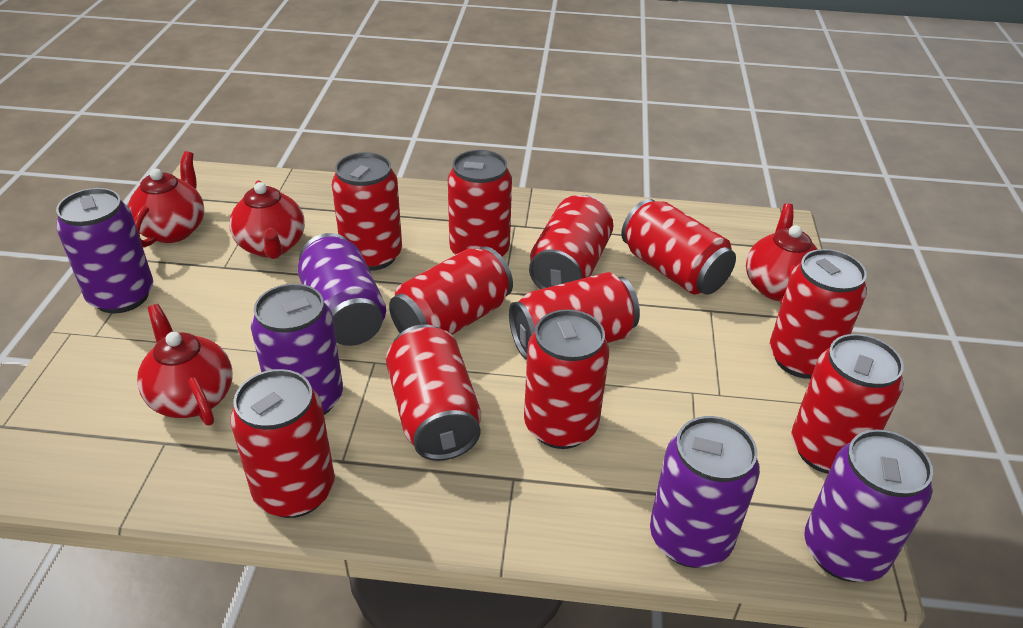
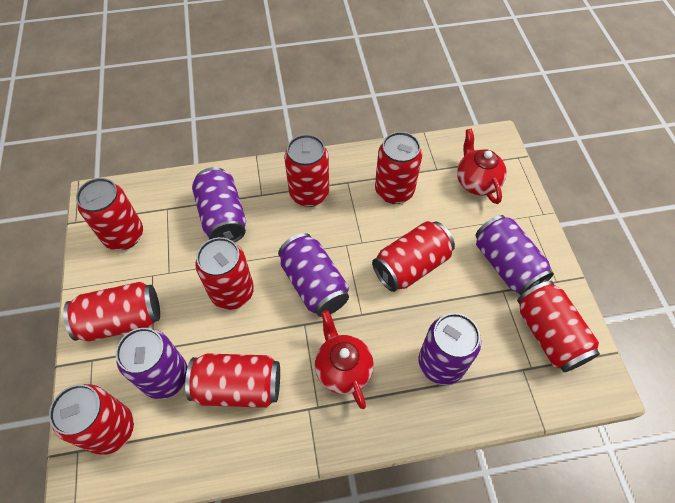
red can: 11 -> 9
red teapot: 4 -> 2

